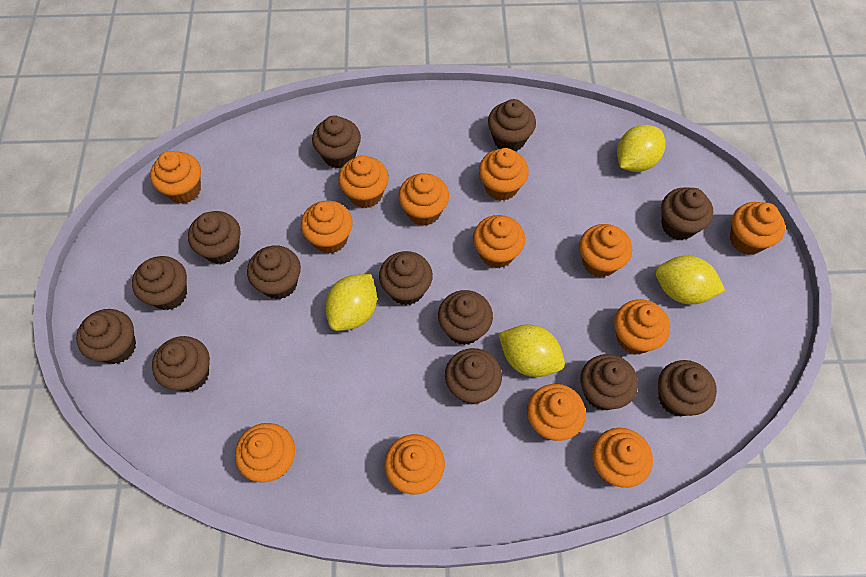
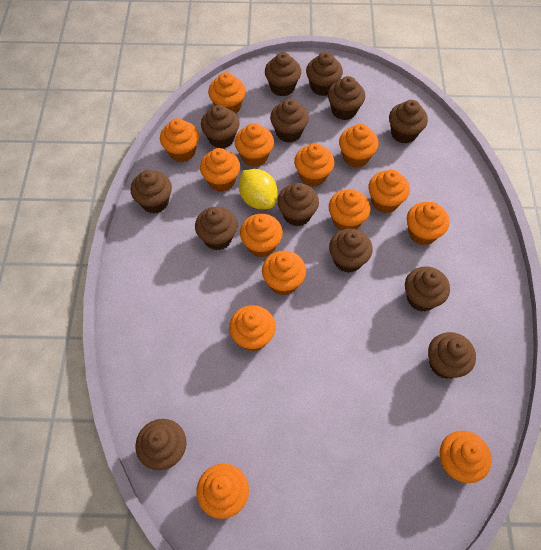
orange cupcake: 13 -> 14
yellow lemon: 4 -> 1

